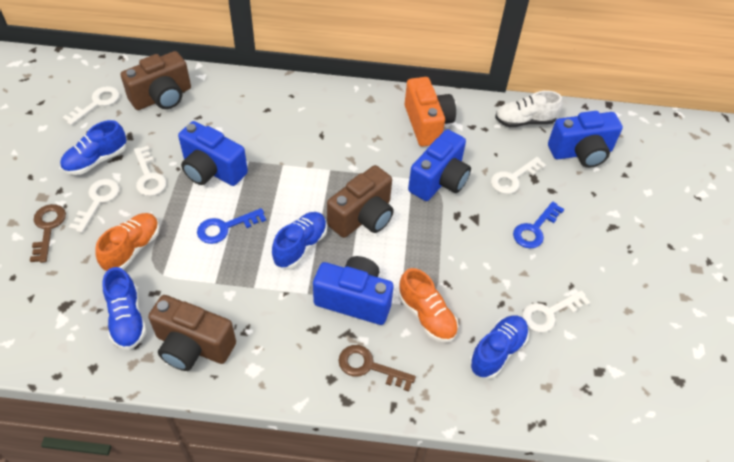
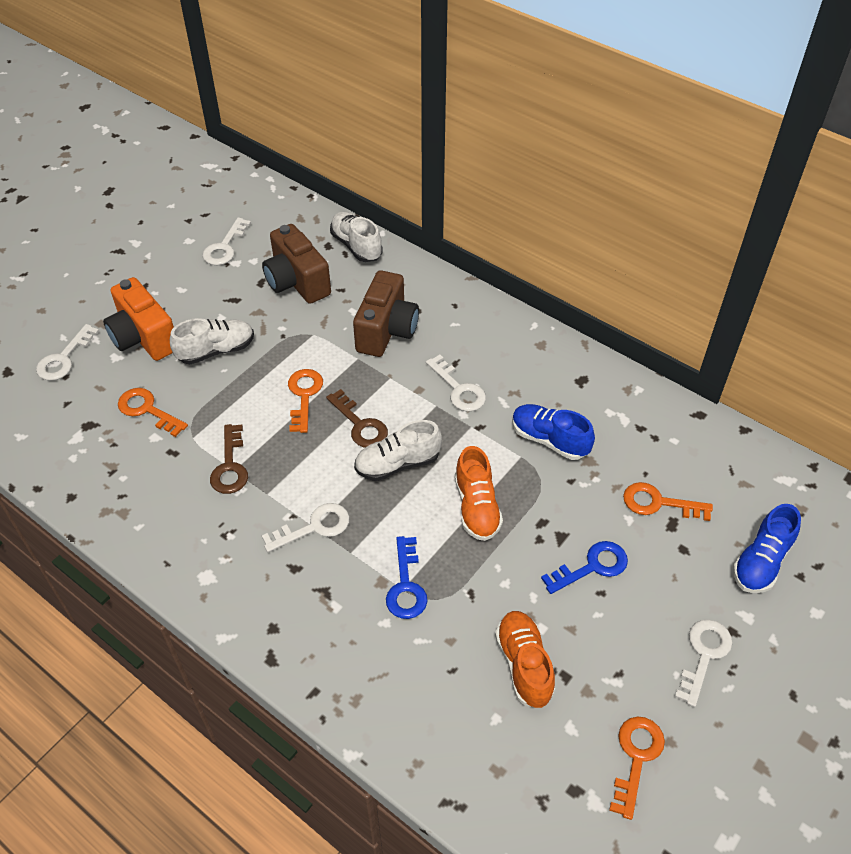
blue camera: 4 -> 0
blue shoe: 4 -> 2
brown camera: 3 -> 2
orange key: 0 -> 4
white shoe: 1 -> 3

